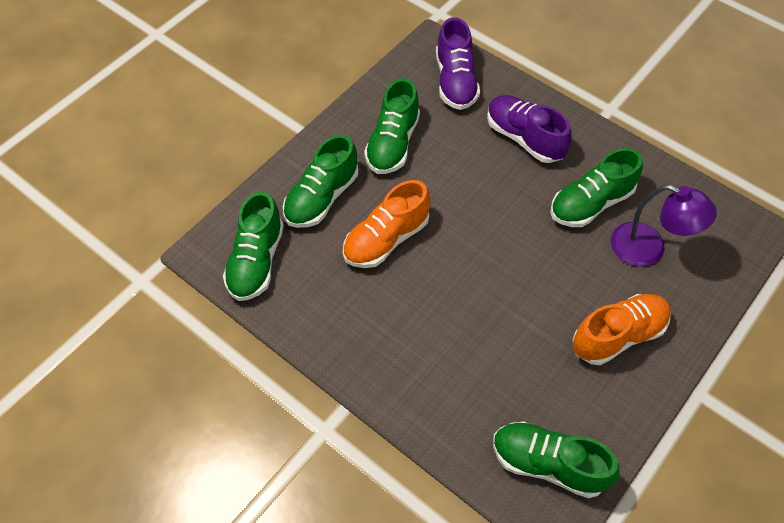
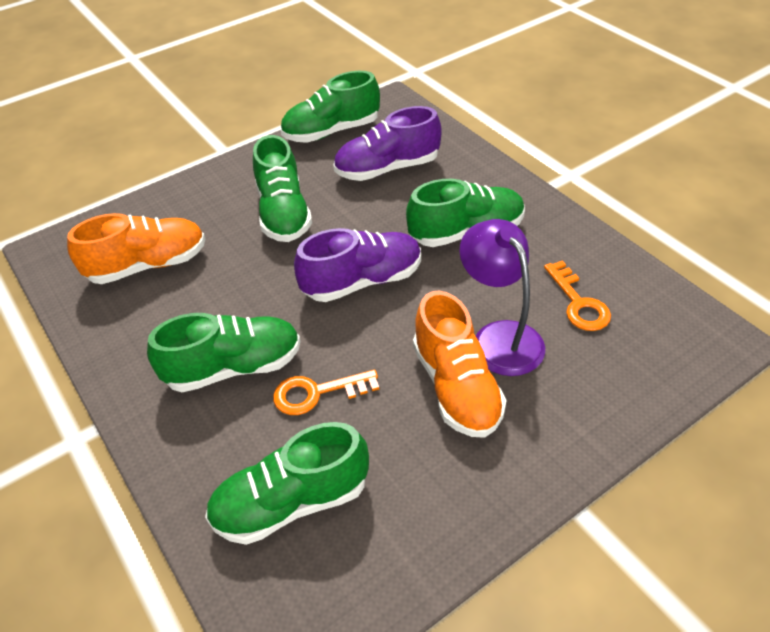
orange key: 0 -> 2

